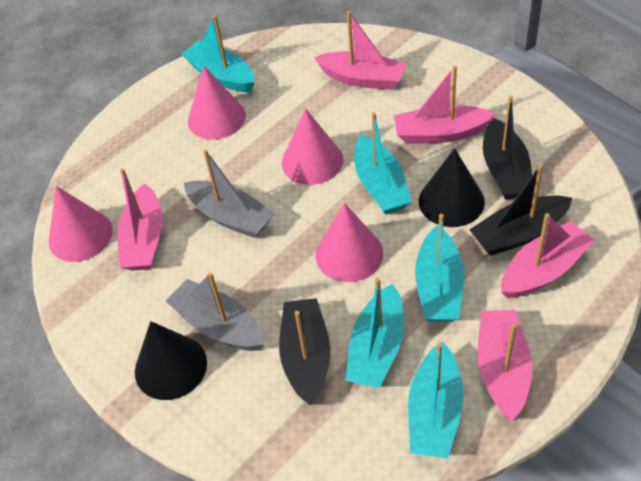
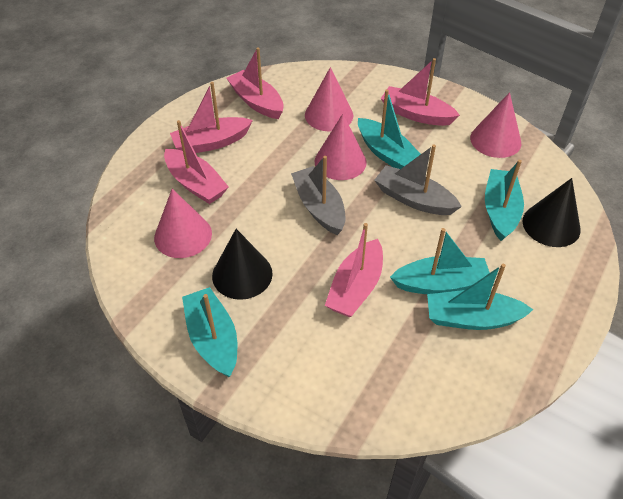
black boat: 3 -> 0

